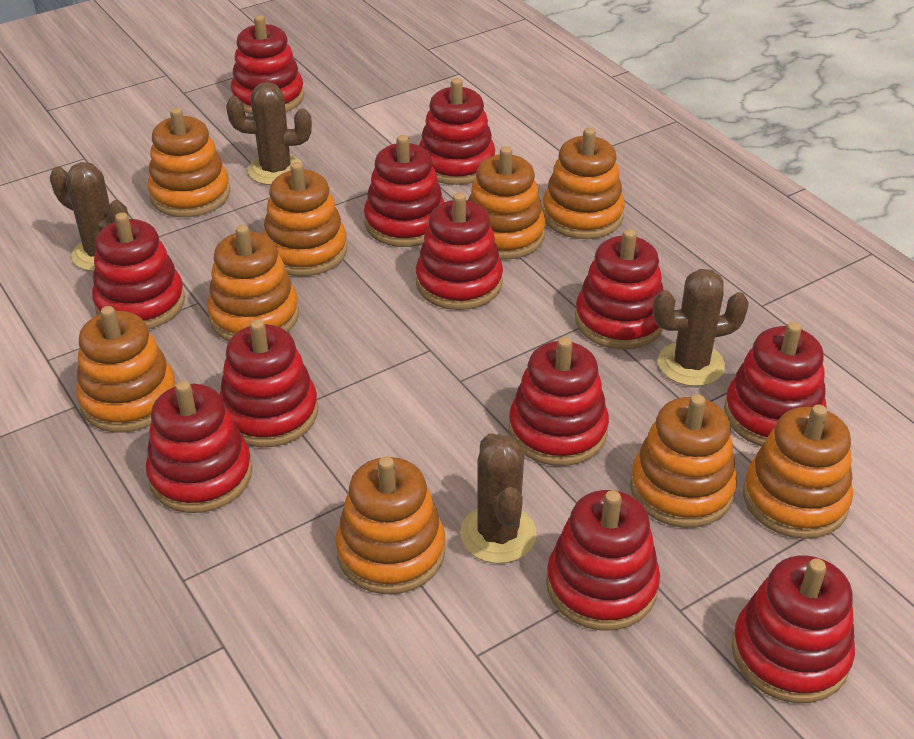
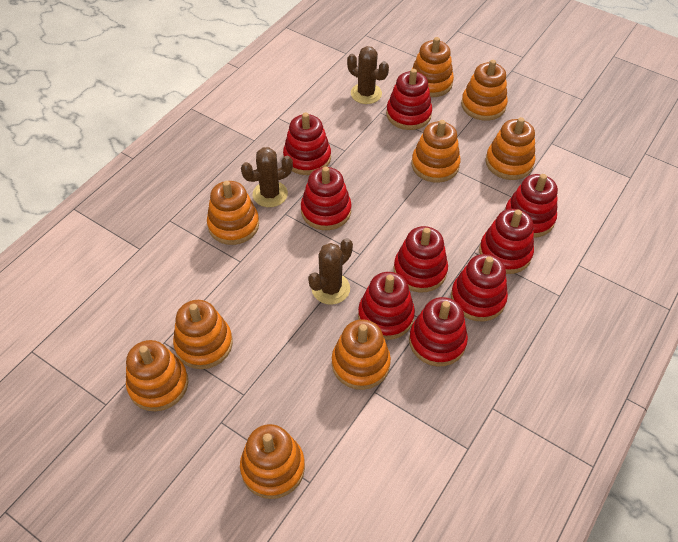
brown cactus: 4 -> 3
red stacking toy: 12 -> 9

